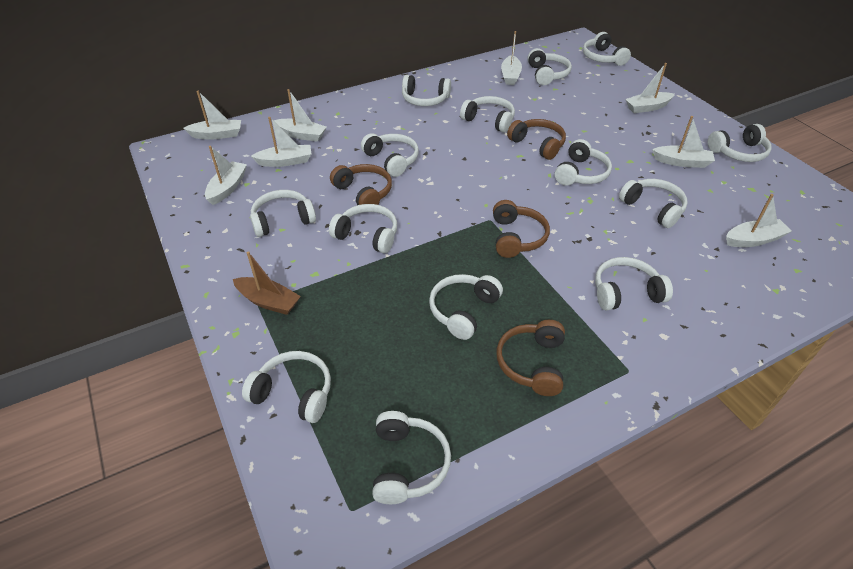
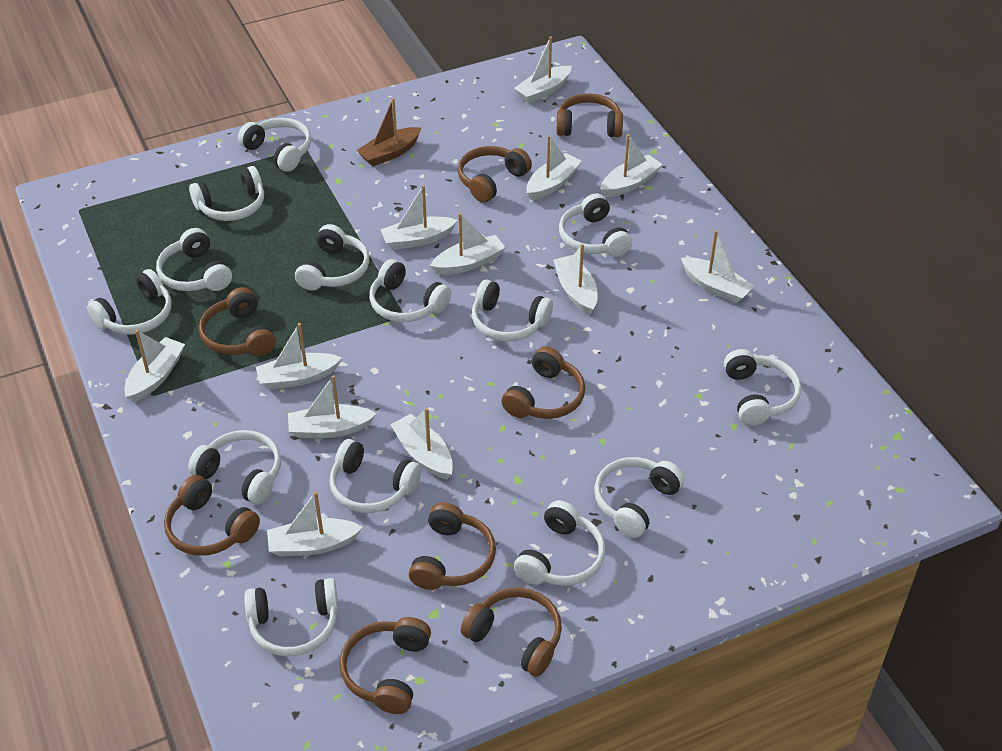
brown headphones: 4 -> 8
white boat: 8 -> 12

